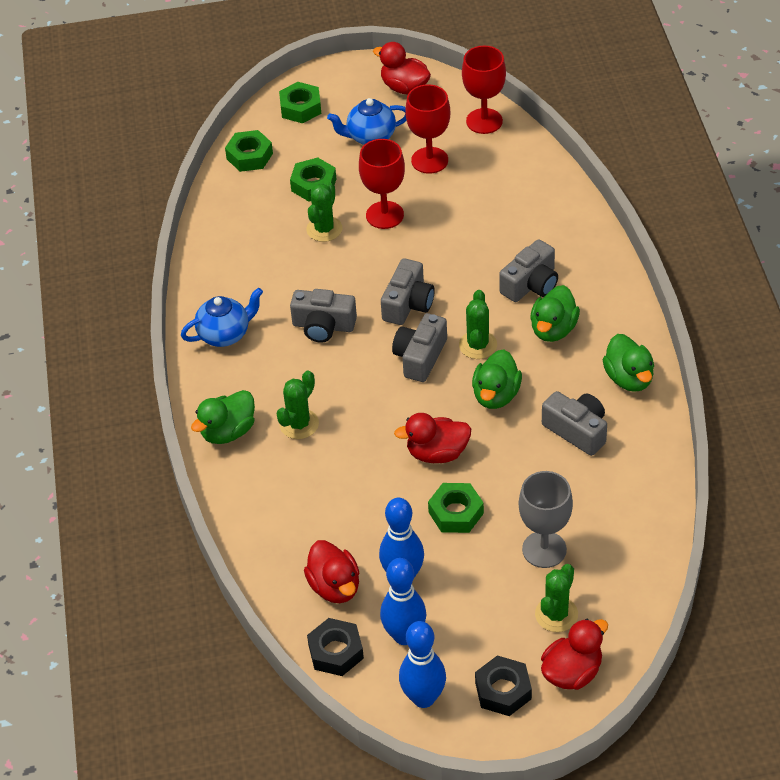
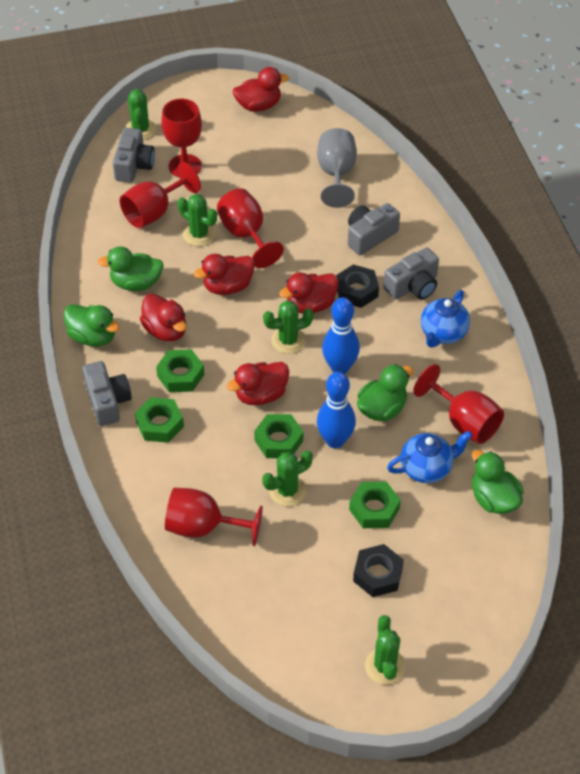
blue bowling pin: 3 -> 2
green cactus: 4 -> 5
grey camera: 5 -> 4
red duck: 4 -> 5
red goblet: 3 -> 5

